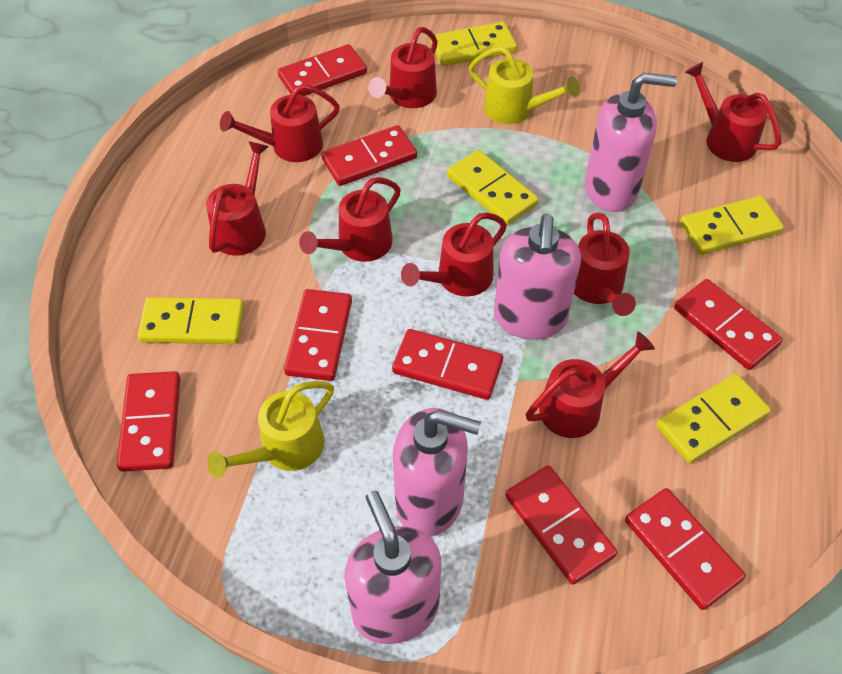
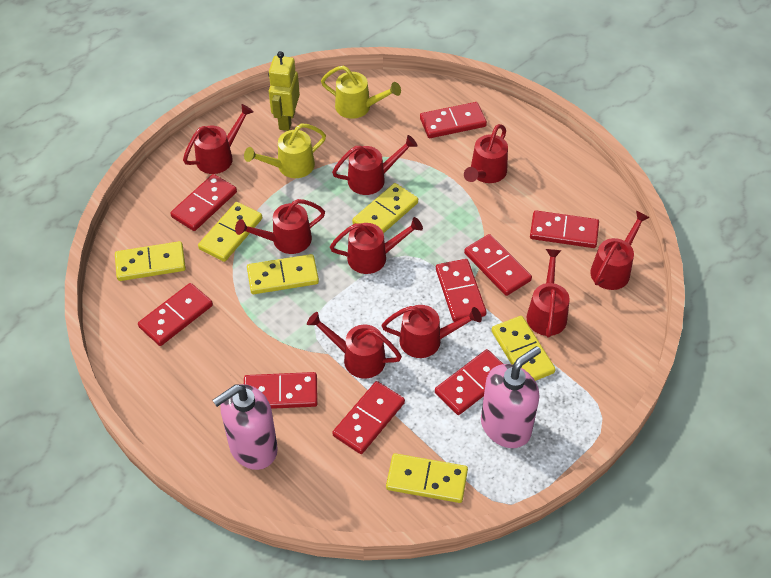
pink soap dispenser: 4 -> 2
red domino: 8 -> 9
red watering can: 8 -> 9
yellow domino: 5 -> 6
yellow robot: 0 -> 1

